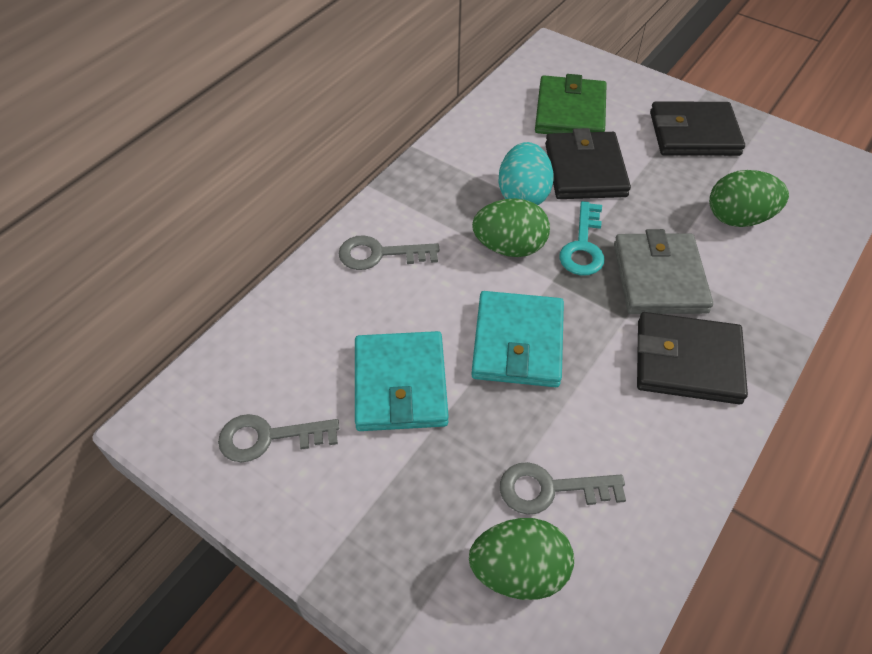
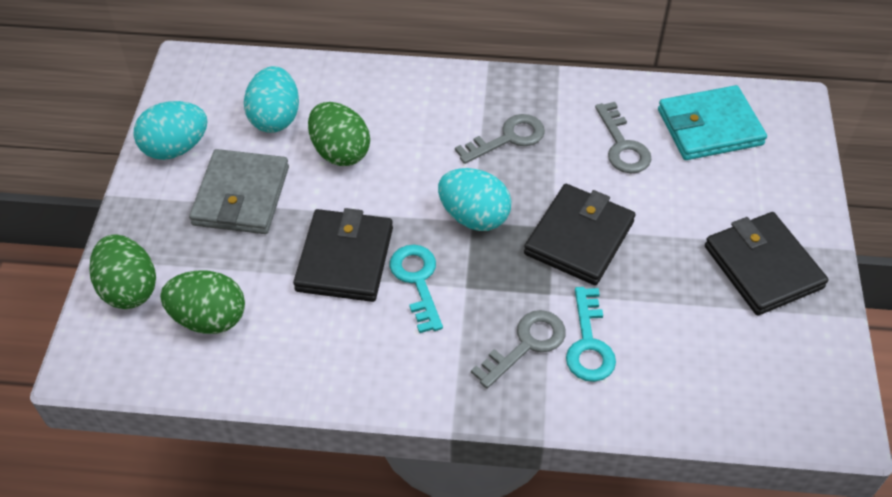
green wallet: 1 -> 0
turquoise egg: 1 -> 3
turquoise key: 1 -> 2
turquoise wallet: 2 -> 1

